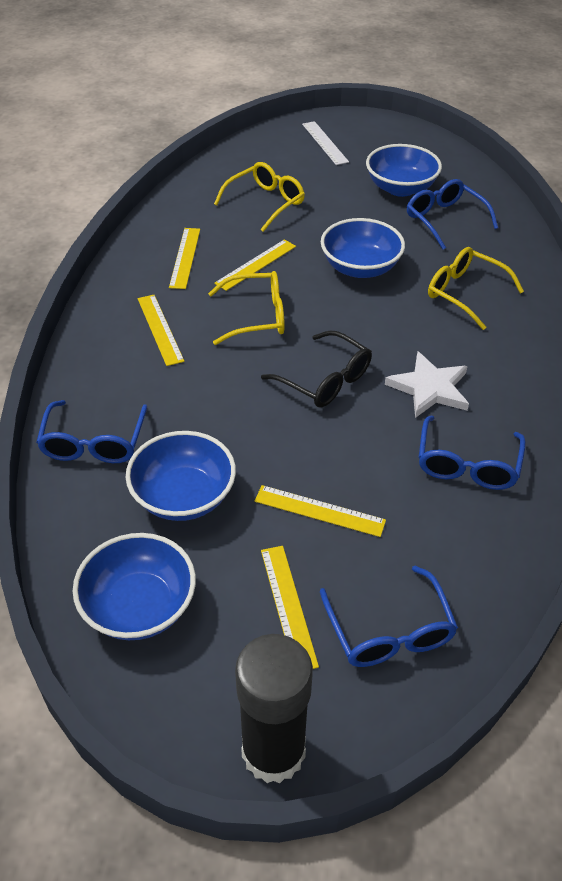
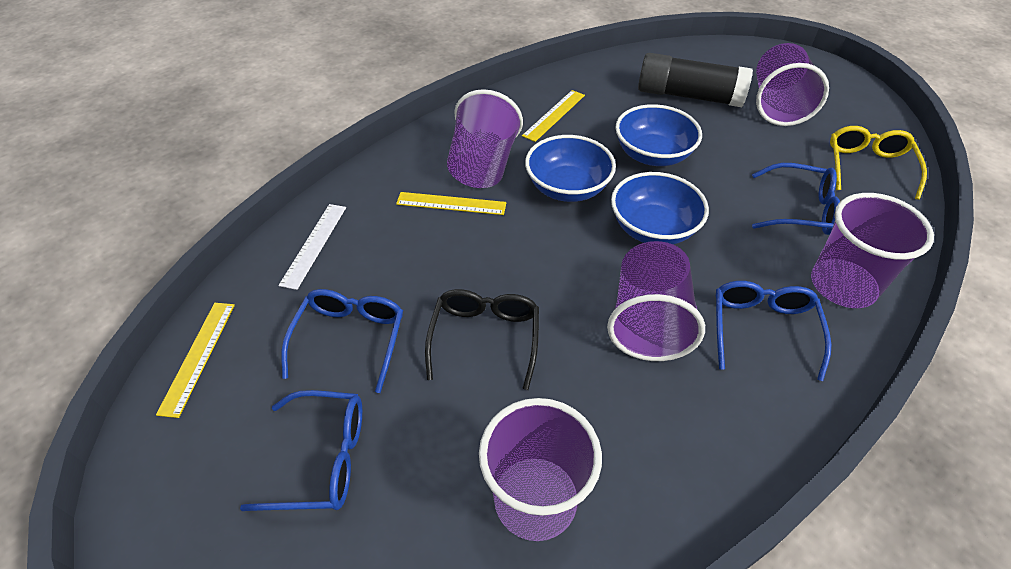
blue bowl: 4 -> 3
purple cup: 0 -> 5
white star: 1 -> 0
yellow glasses: 3 -> 1
yellow ruler: 5 -> 3

